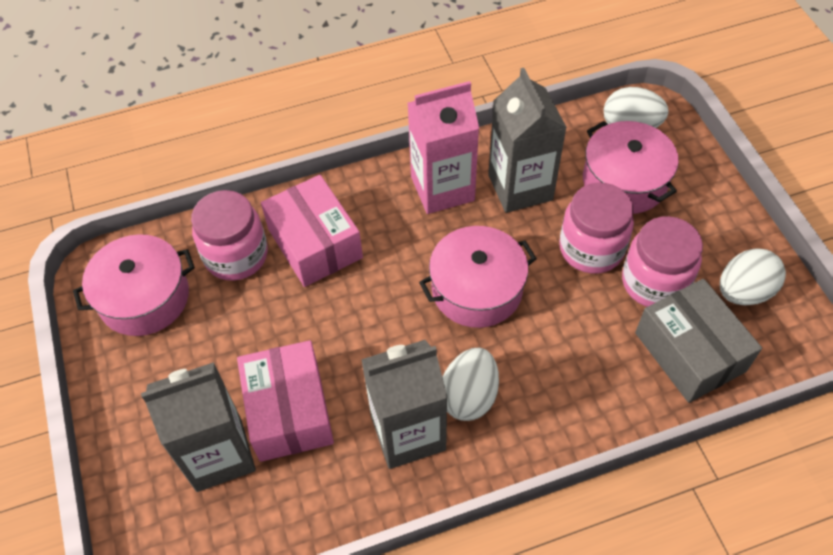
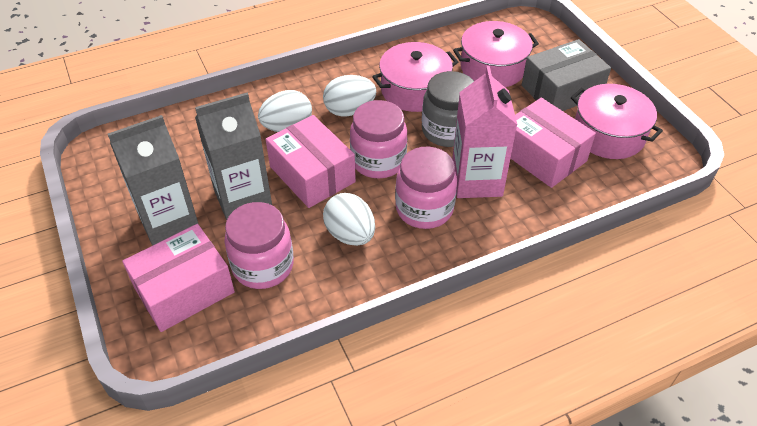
grey carton: 3 -> 2
grey jar: 0 -> 1
pink box: 2 -> 3

